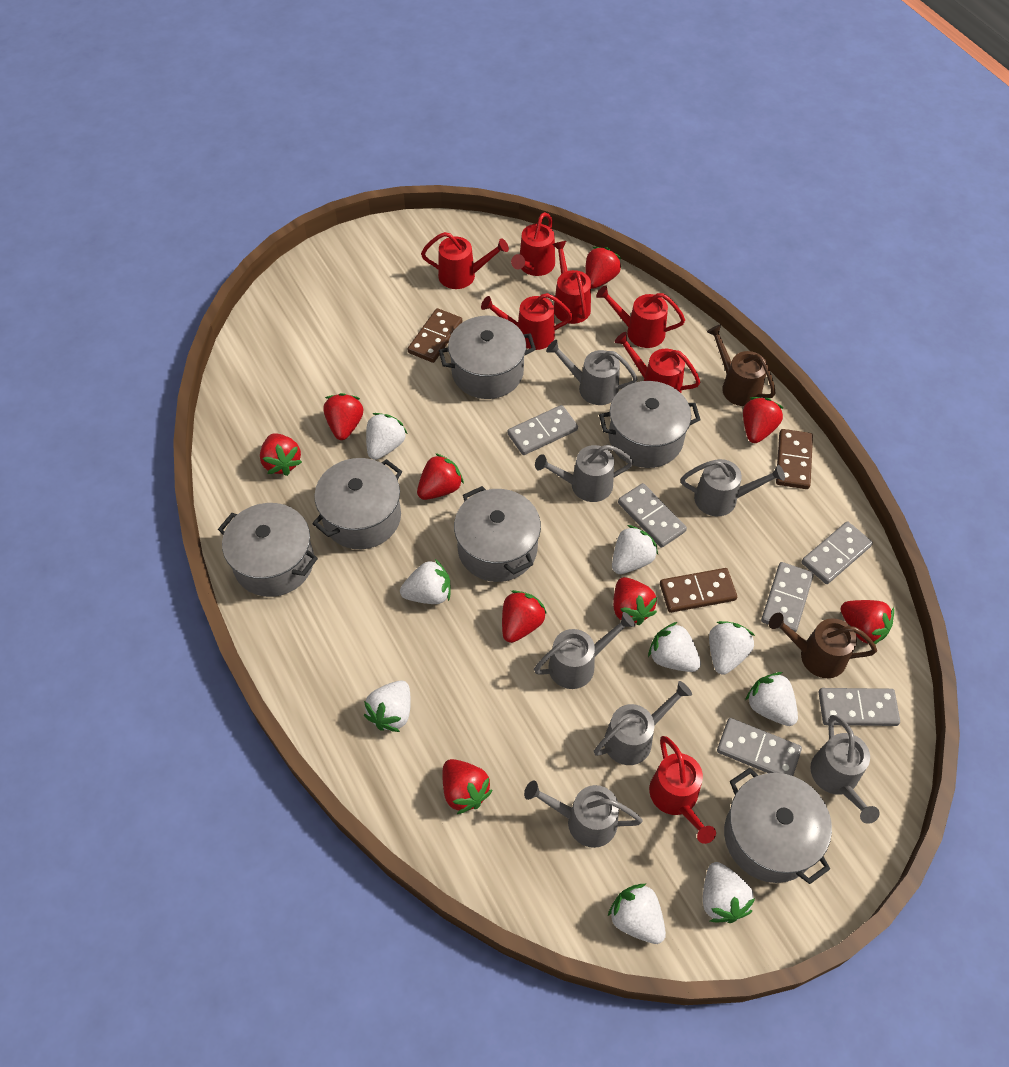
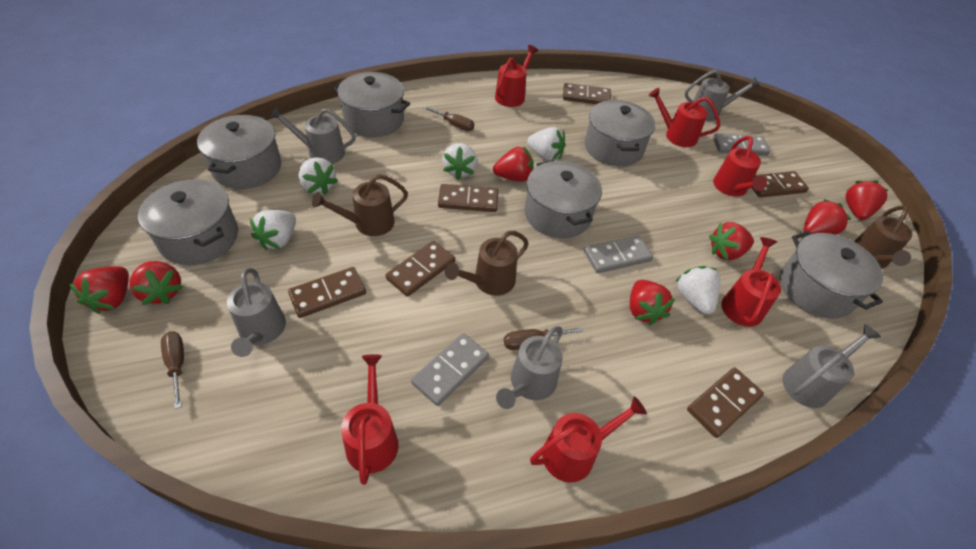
brown domino: 3 -> 6
brown screwdriver: 0 -> 3
brown watering can: 2 -> 3
grey domino: 6 -> 3
grey watering can: 7 -> 5
red strawberry: 9 -> 7
red watering can: 7 -> 6
white strawberry: 9 -> 5

